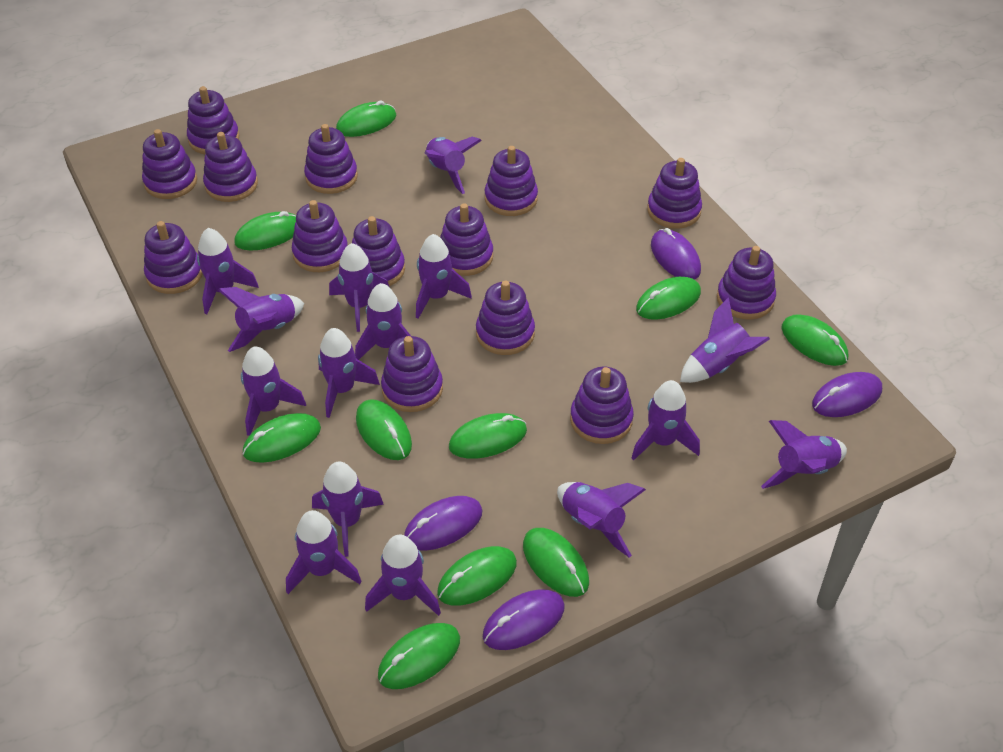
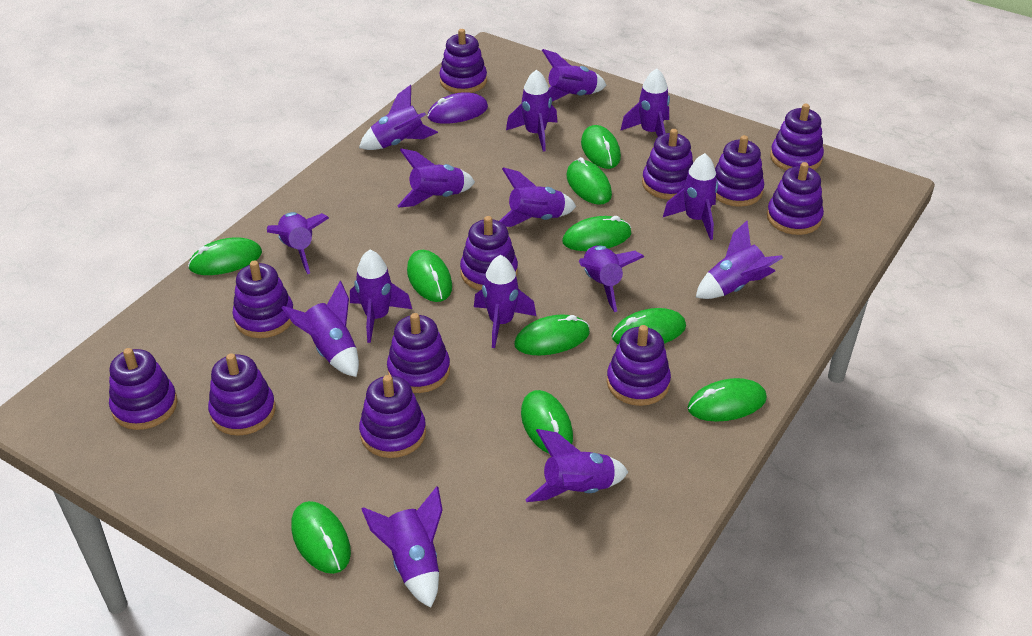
purple mouse: 4 -> 1
purple stacking toy: 14 -> 12

